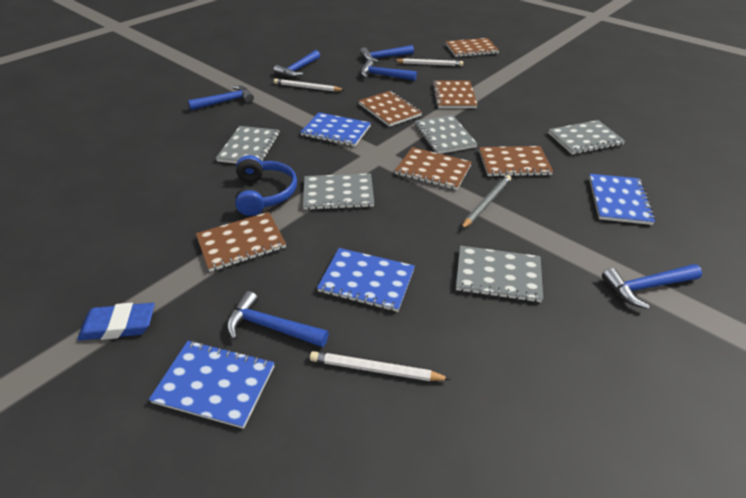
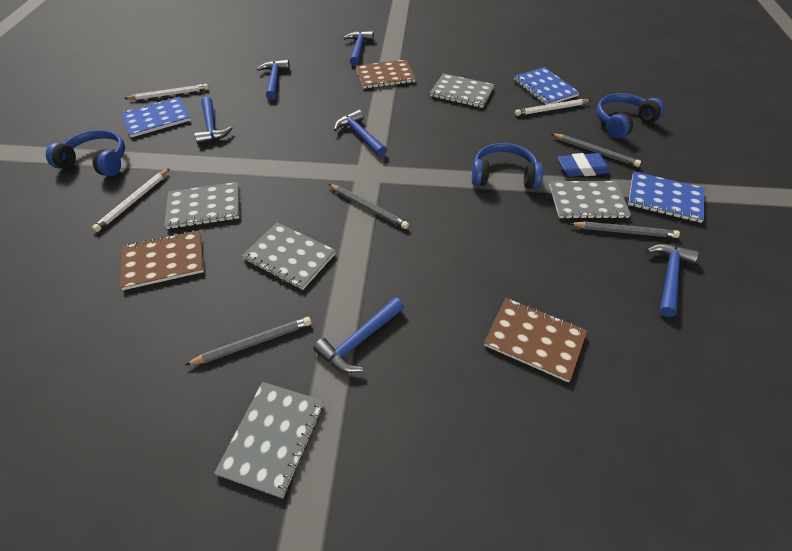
blue headphones: 1 -> 3
blue notebook: 4 -> 3
brown notebook: 6 -> 3
grey pencil: 1 -> 4

